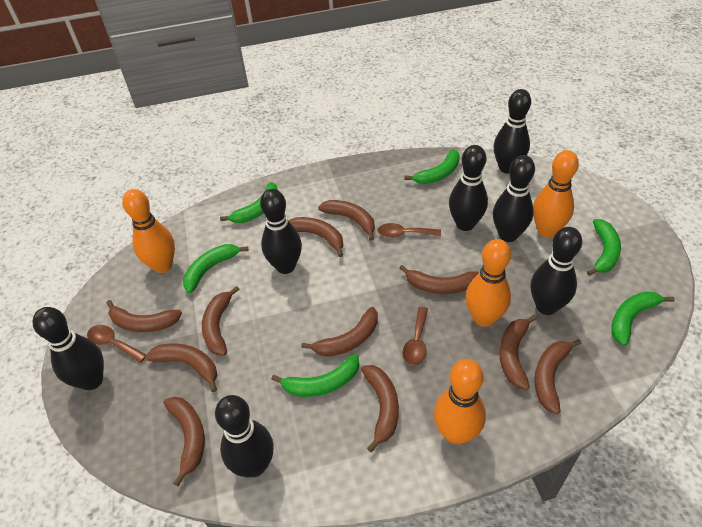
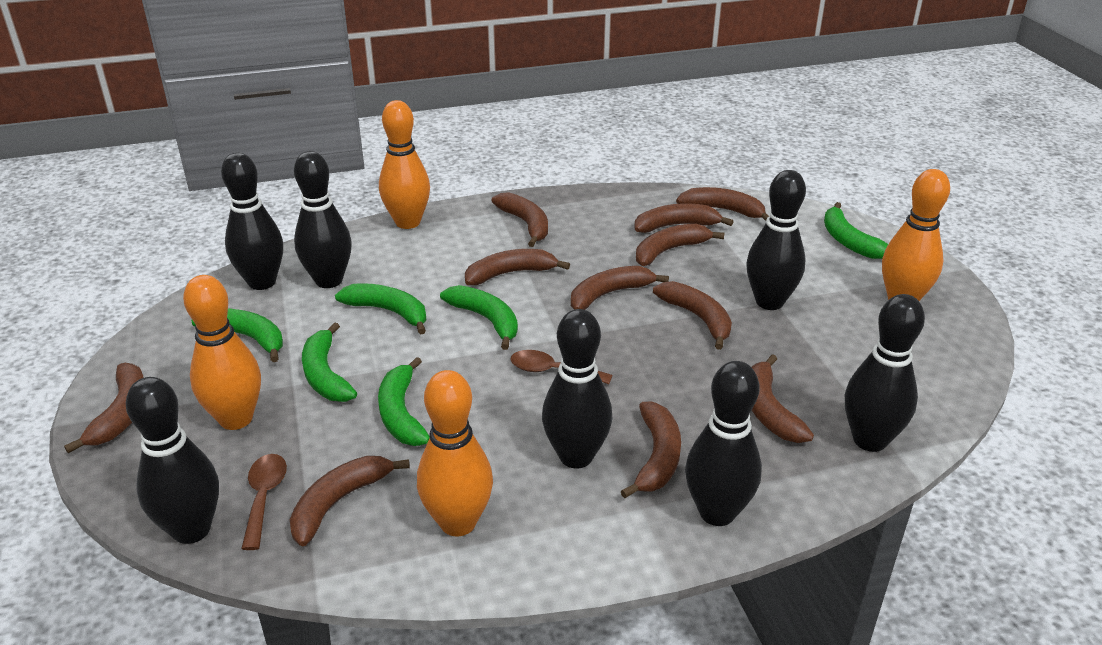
brown spoon: 3 -> 2

